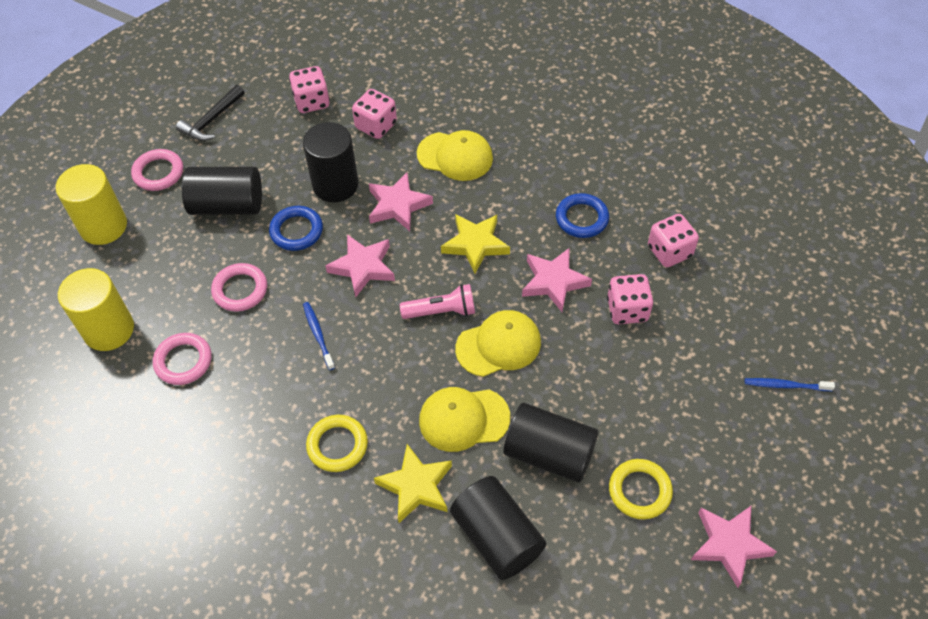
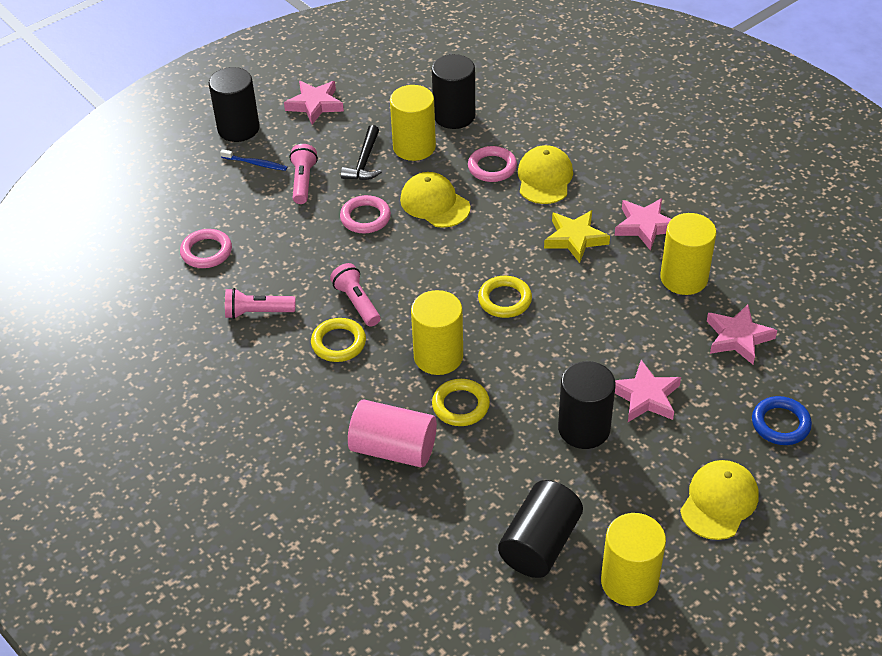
blue ring: 2 -> 1
blue toothbrush: 2 -> 1
pink cylinder: 0 -> 1
pink dice: 4 -> 0
pink flashlight: 1 -> 3
yellow cylinder: 2 -> 4
yellow ring: 2 -> 3
yellow star: 2 -> 1

